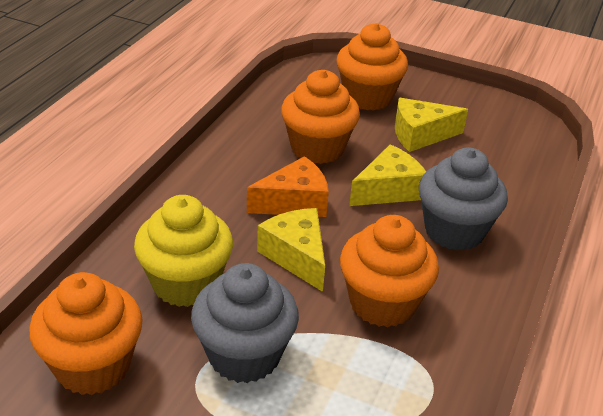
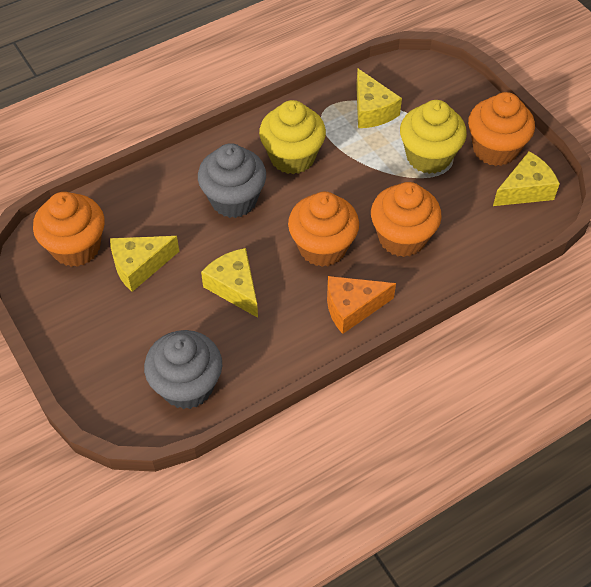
yellow cheese: 3 -> 4
yellow cupcake: 1 -> 2

